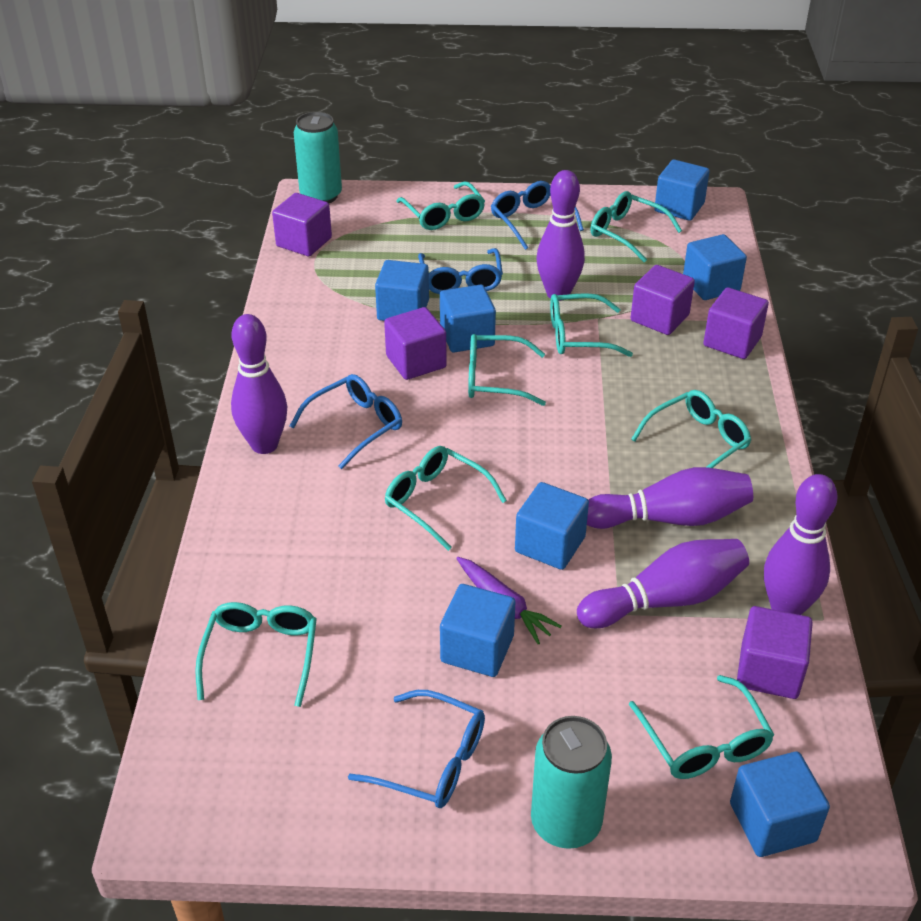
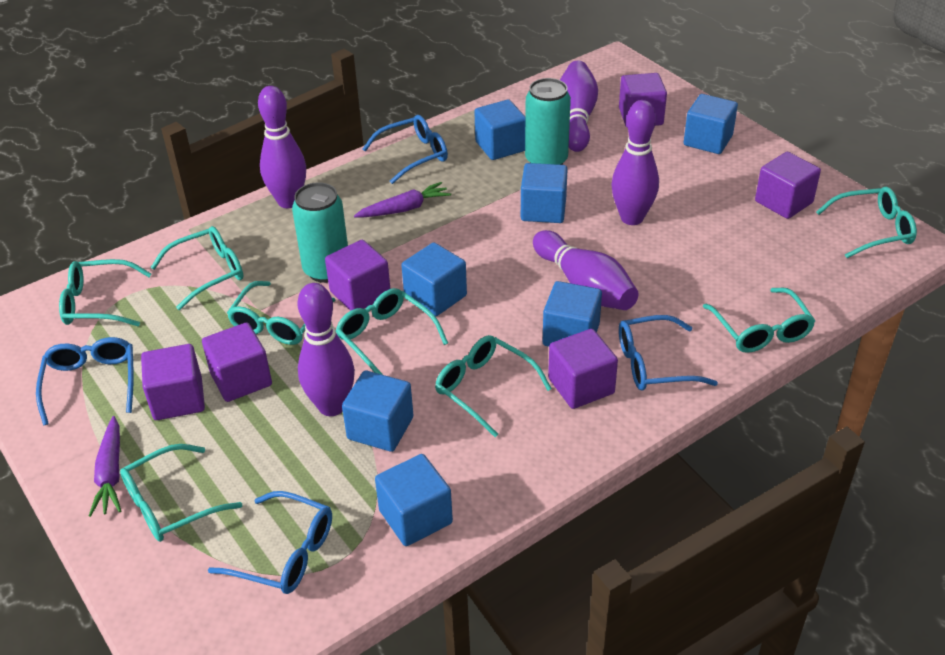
purple carrot: 1 -> 2
purple cube: 5 -> 6

